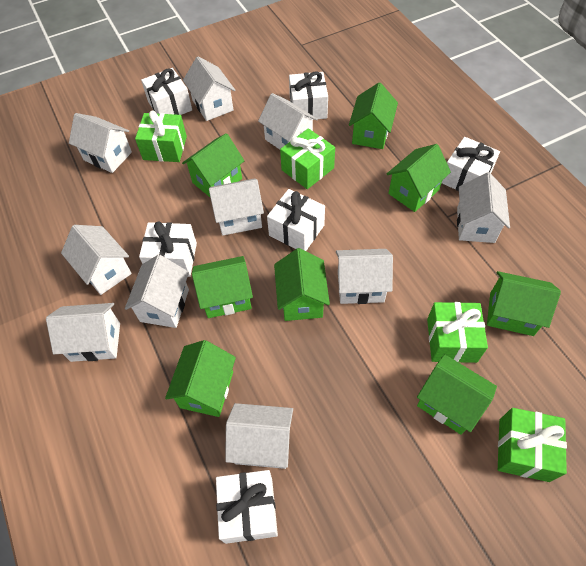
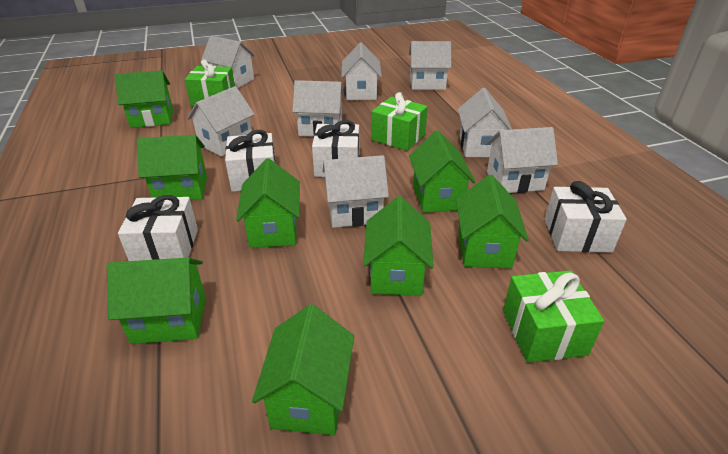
green gift: 4 -> 3
white gift: 6 -> 4
white house: 10 -> 8

